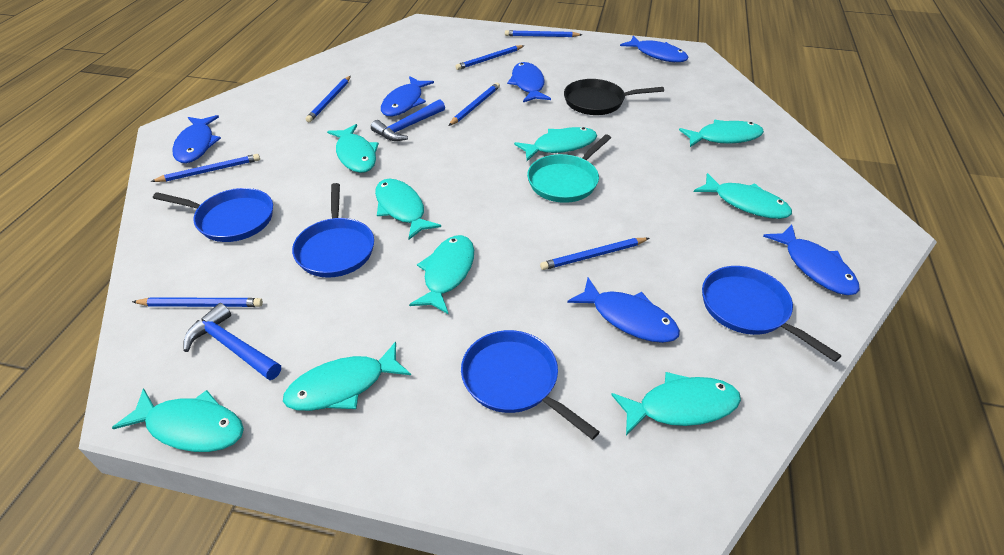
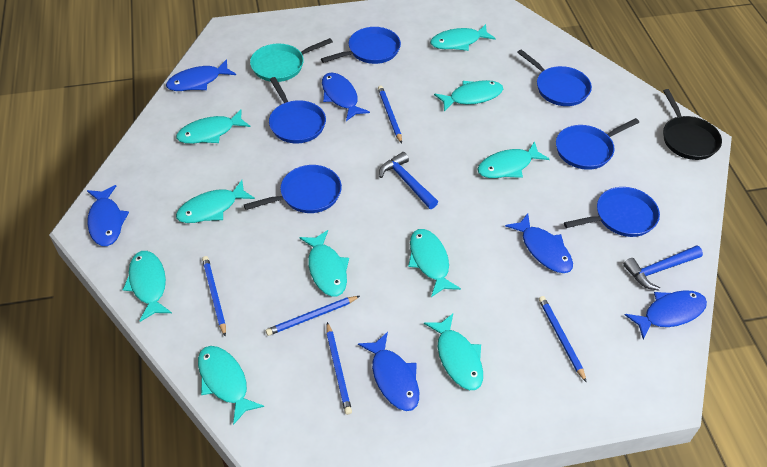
blue pan: 4 -> 6
blue pencil: 7 -> 5
turquoise fish: 9 -> 10

